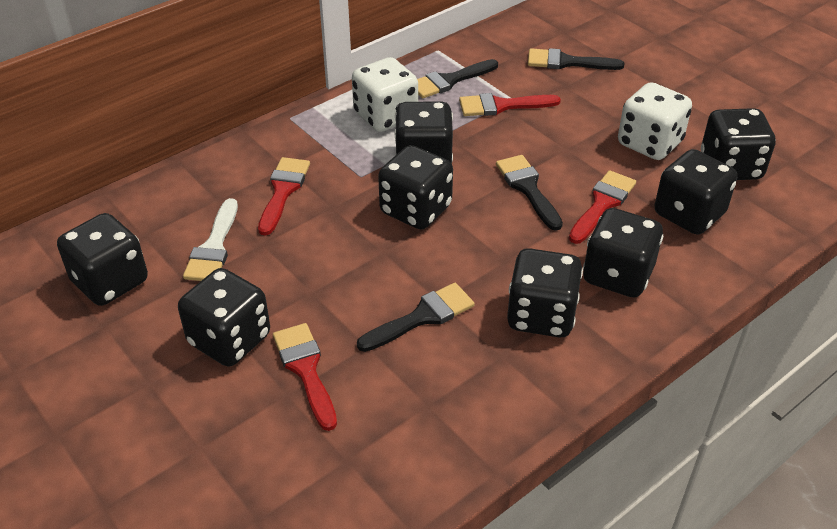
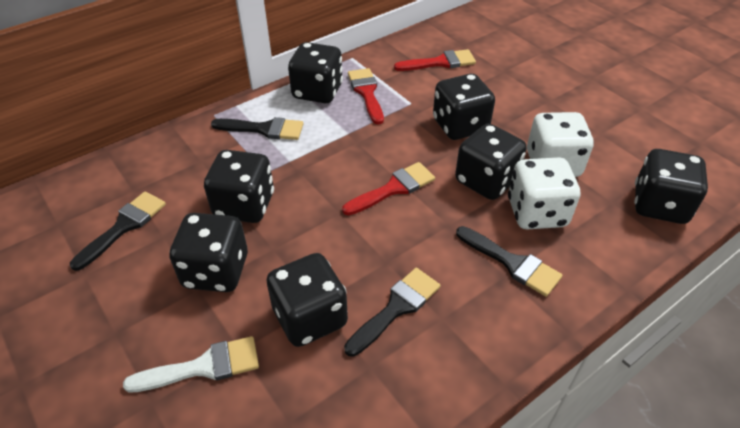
black dice: 8 -> 7
red brush: 4 -> 3

